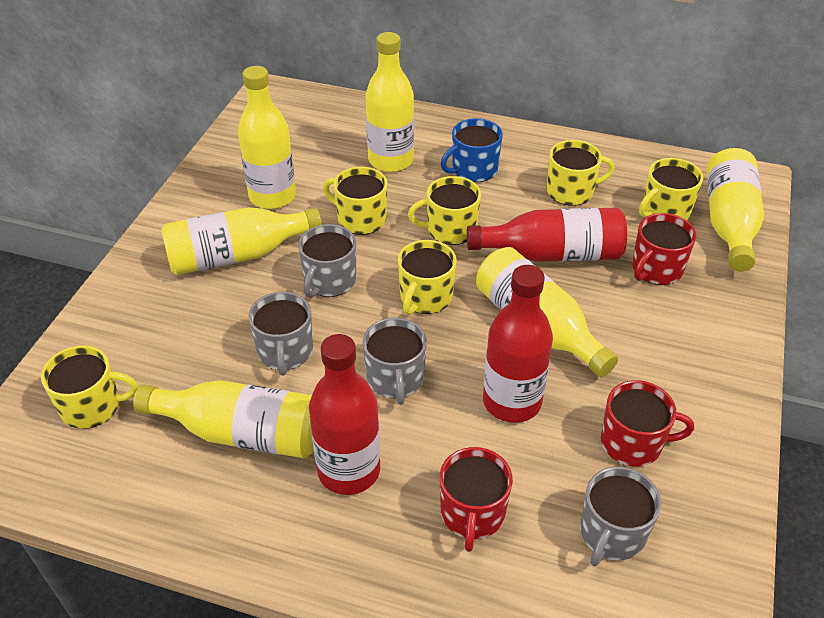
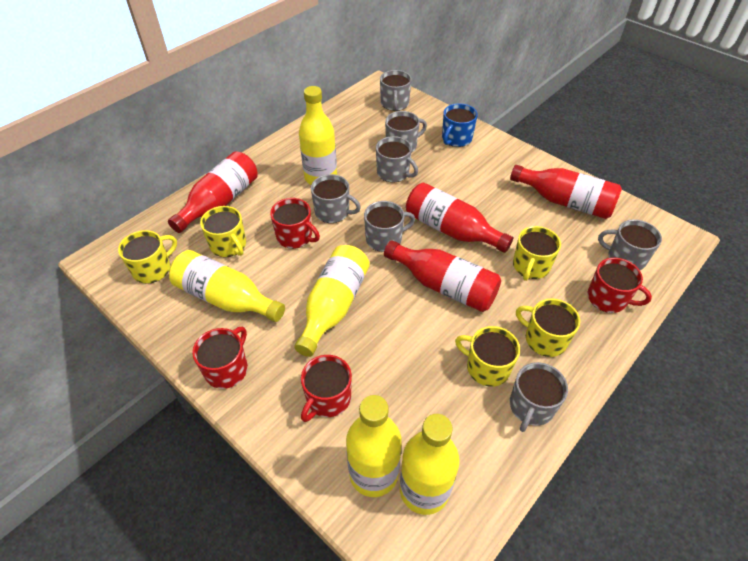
grey mug: 4 -> 7
red bottle: 3 -> 4
red mug: 3 -> 4
yellow bottle: 6 -> 5
yellow mug: 6 -> 5

